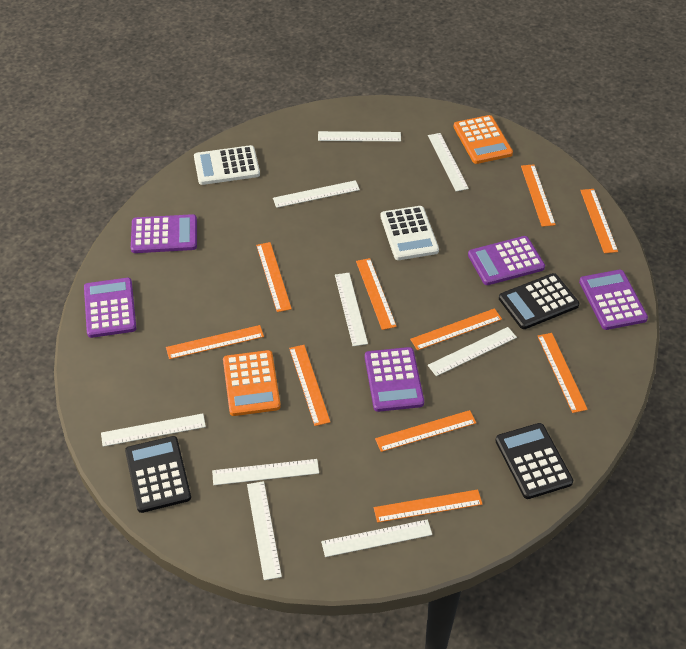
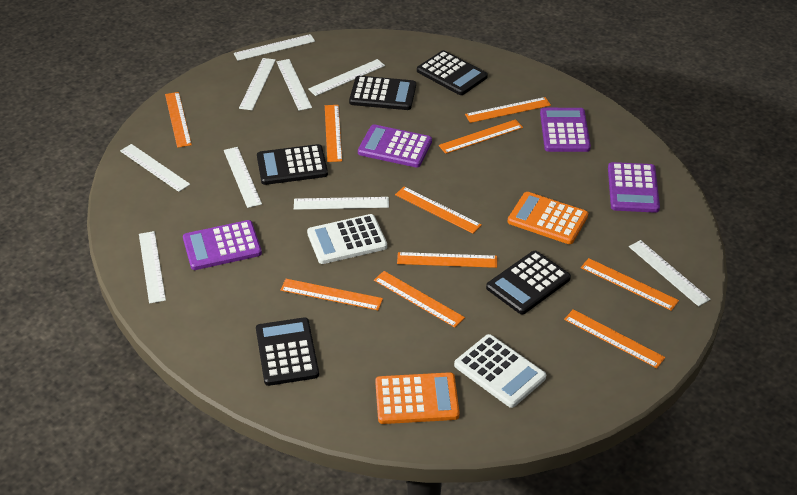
black calculator: 3 -> 5
purple calculator: 5 -> 4

